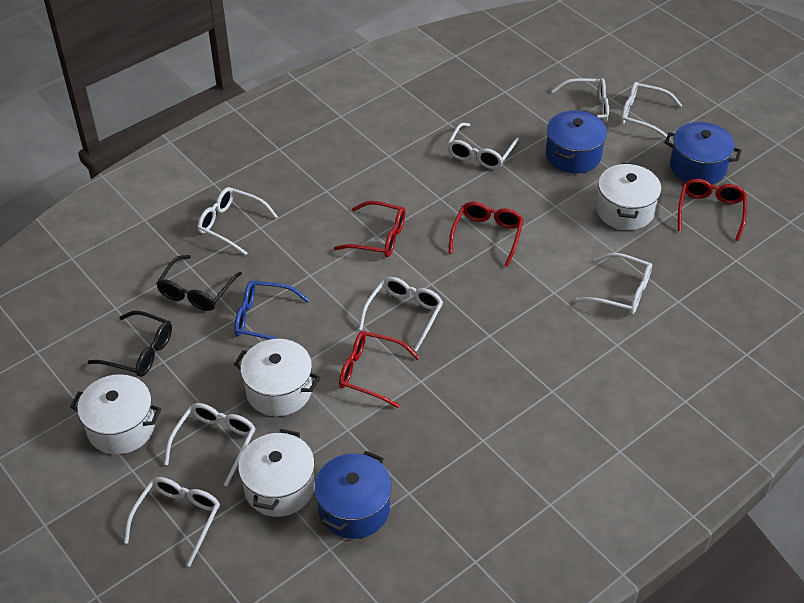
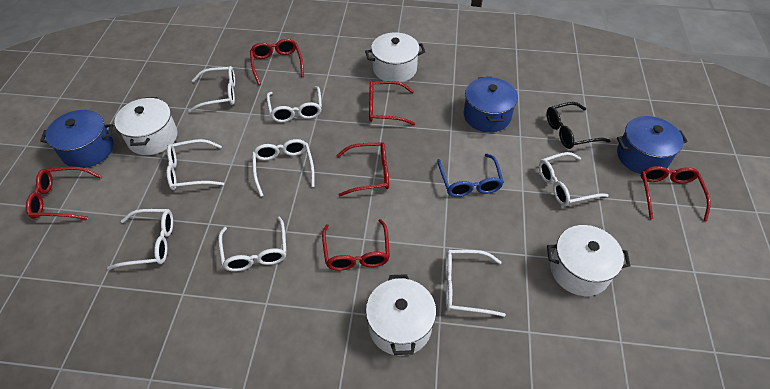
black glasses: 2 -> 1
red glasses: 4 -> 6

